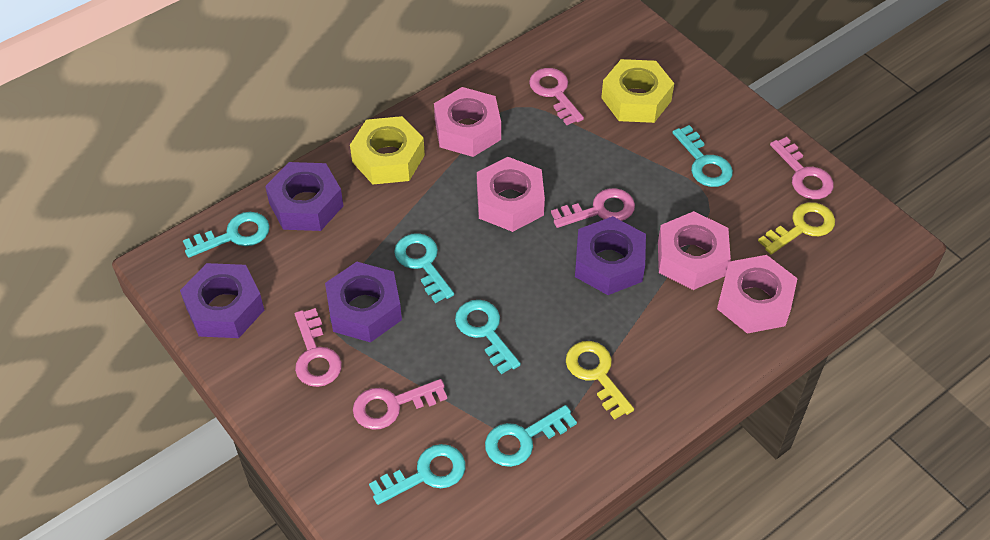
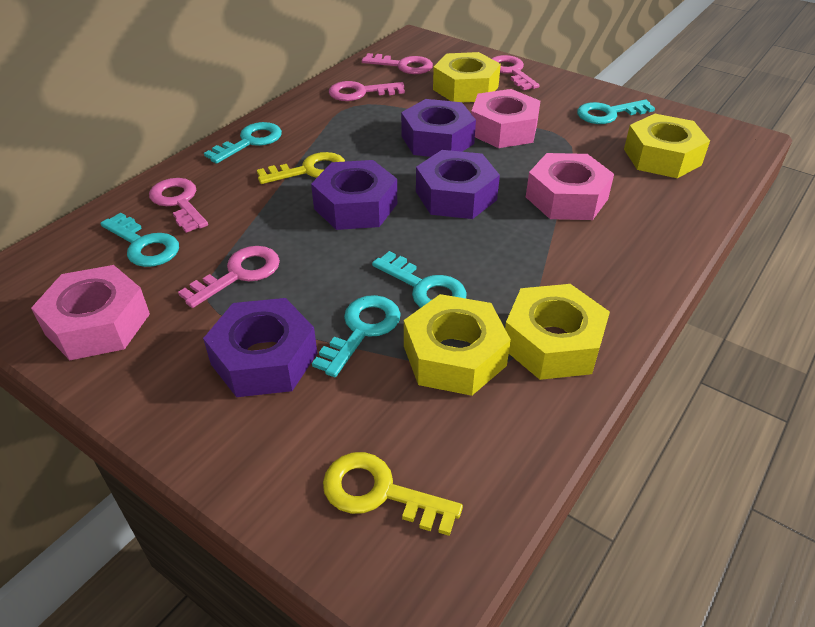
pink nut: 4 -> 3
turquoise key: 6 -> 5
yellow nut: 2 -> 4

